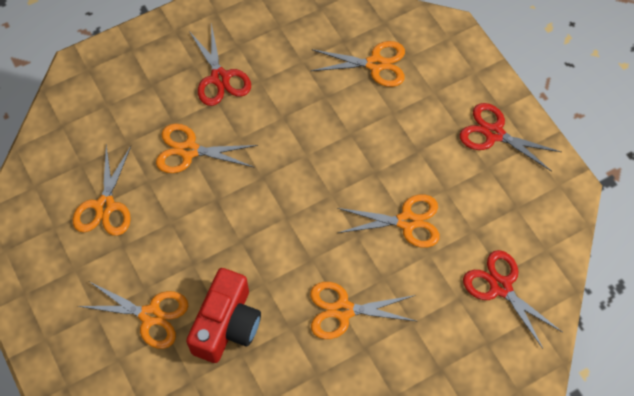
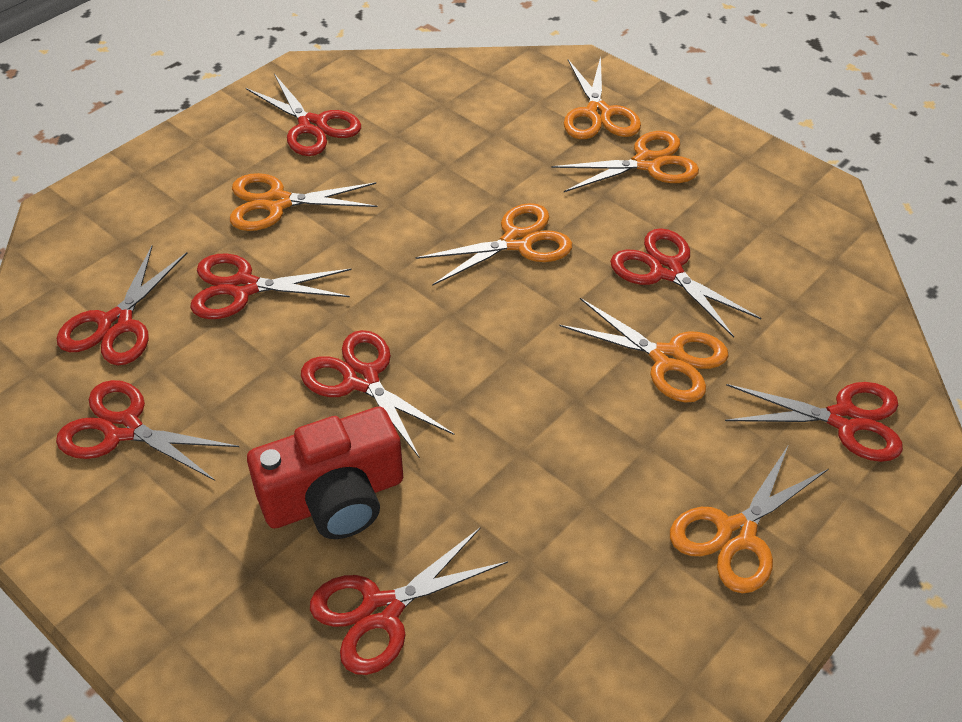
red scissors: 3 -> 8

